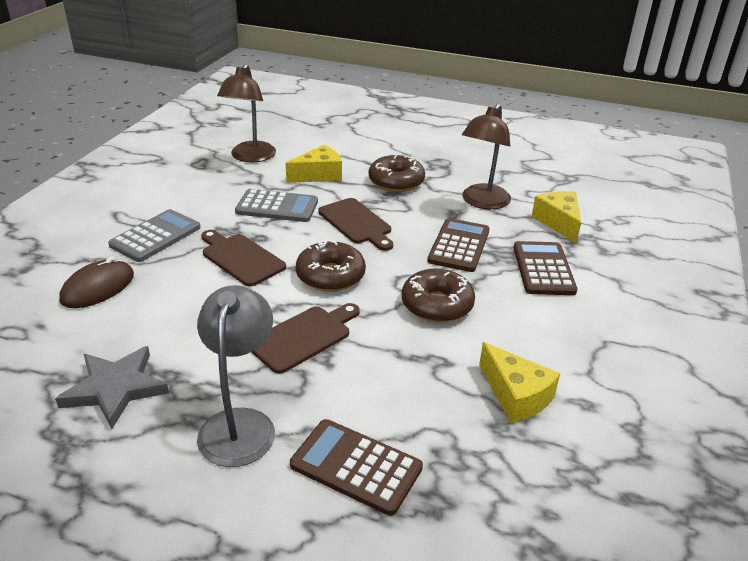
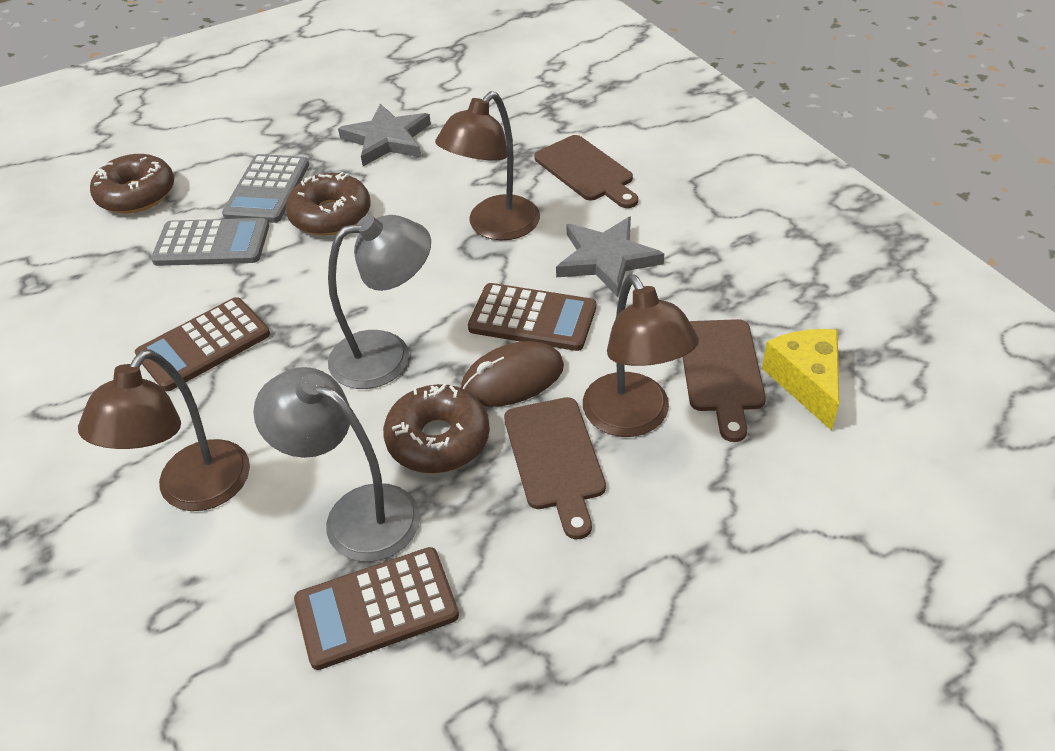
brown lamp: 2 -> 3
grey lamp: 1 -> 2
grey star: 1 -> 2
yellow cheese: 3 -> 1

